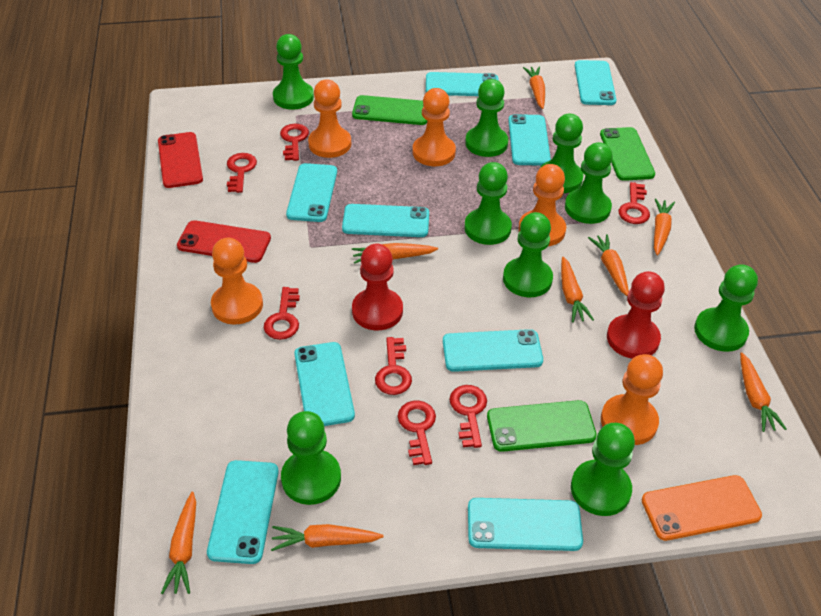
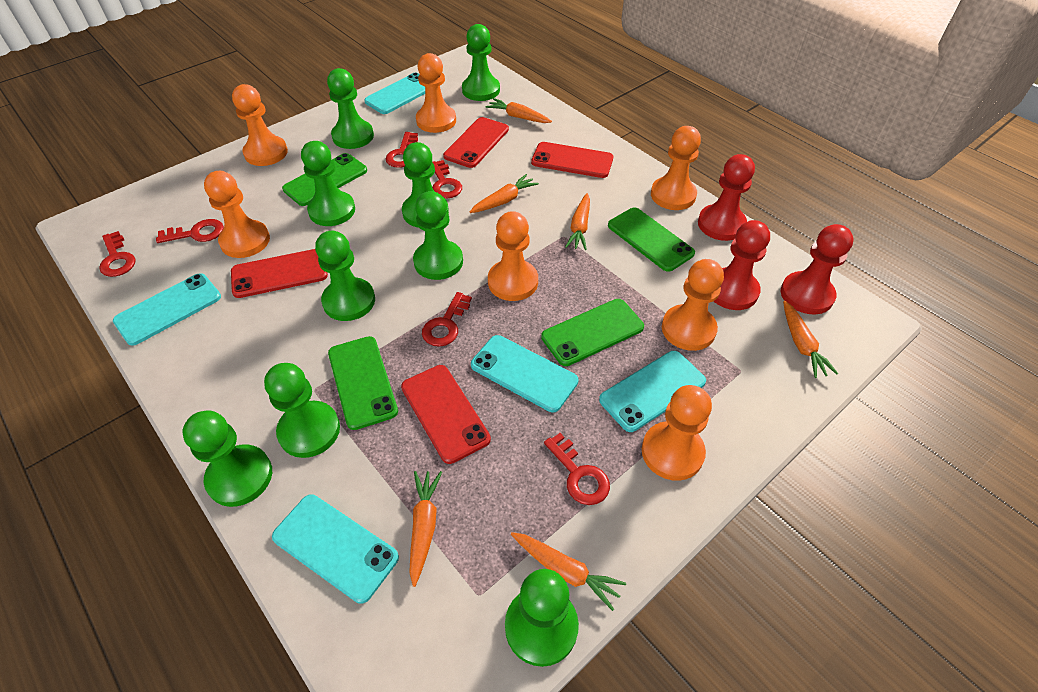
green phone: 3 -> 4
orange carrot: 8 -> 6
orange pawn: 5 -> 7
orange phone: 1 -> 0
red key: 7 -> 6
red pawn: 2 -> 3
red phone: 2 -> 4
turquoise phone: 9 -> 5

